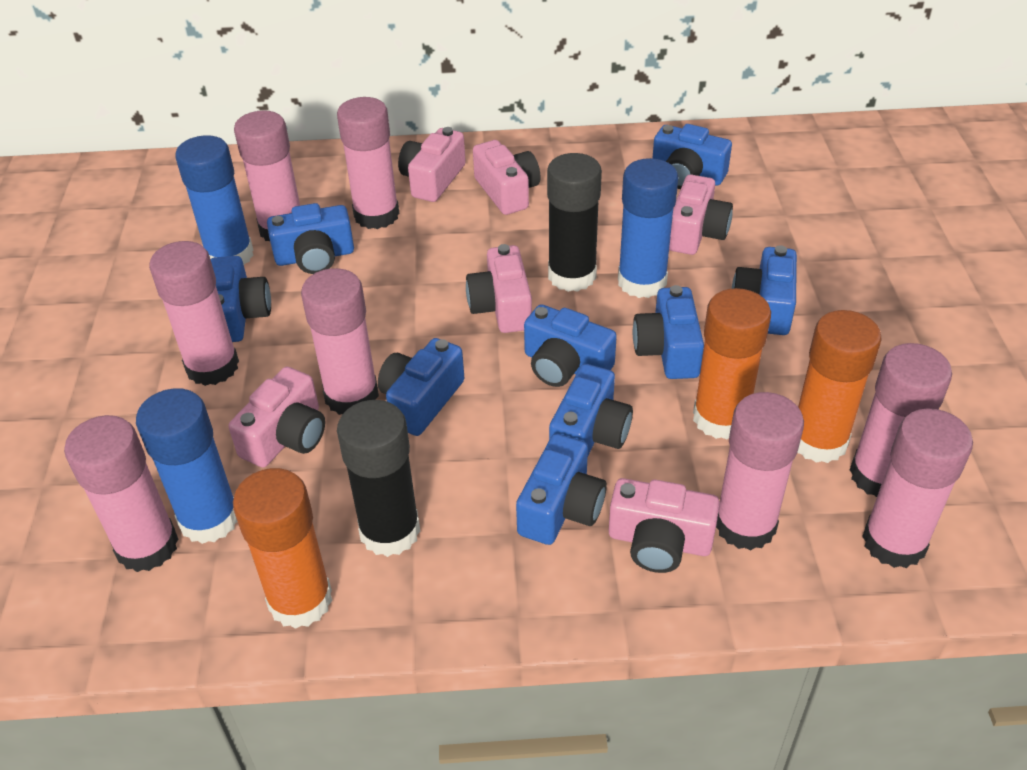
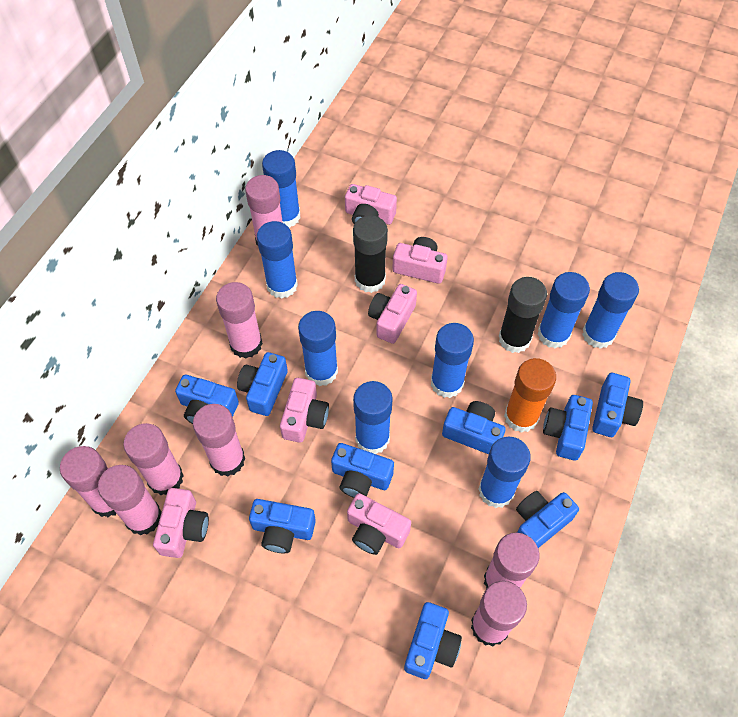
blue glue stick: 3 -> 8
orange glue stick: 3 -> 1

